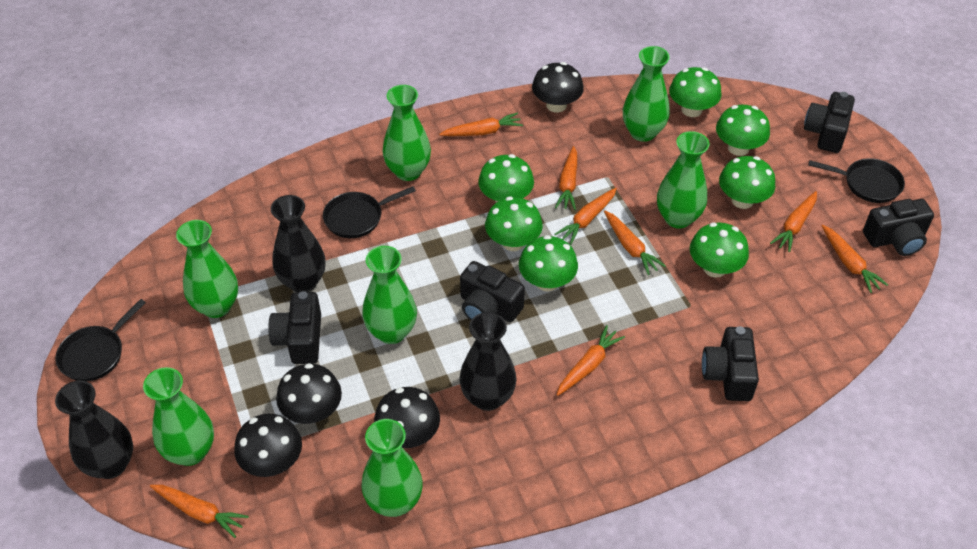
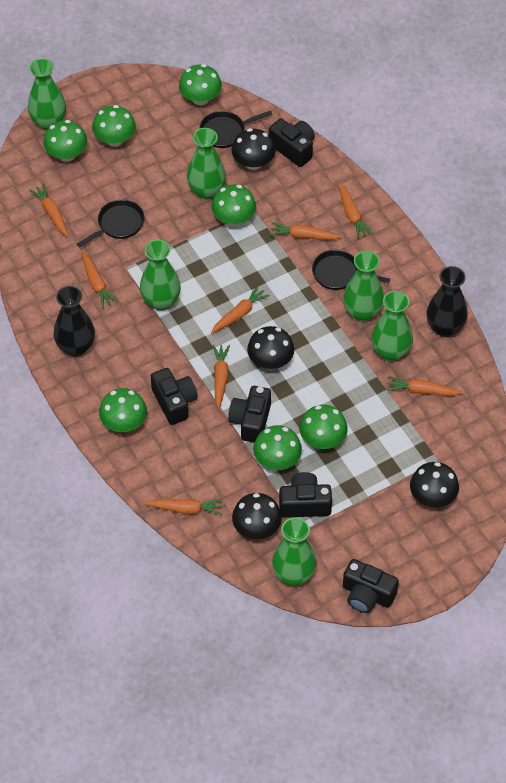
black vase: 3 -> 2
green vase: 7 -> 6

